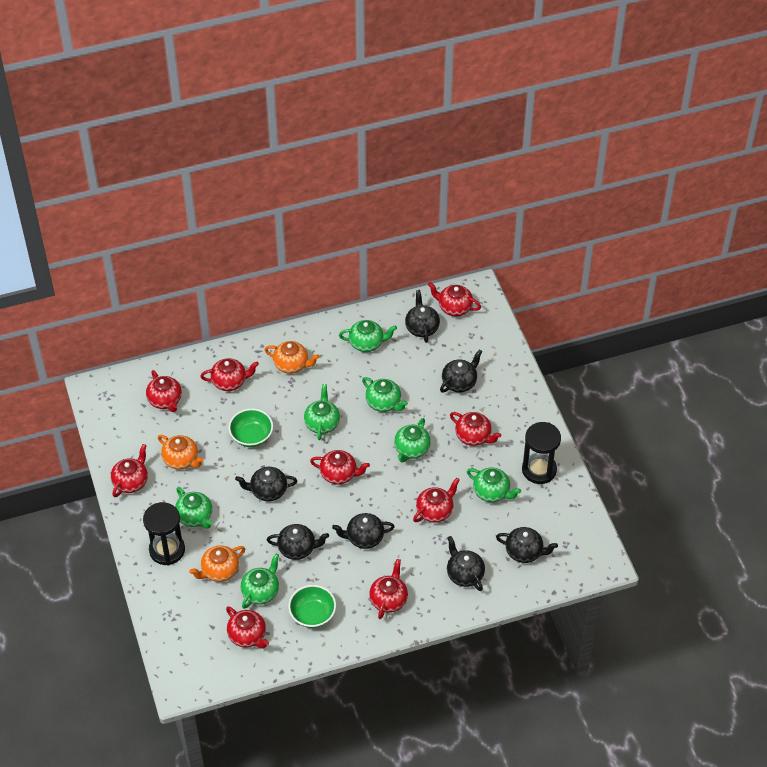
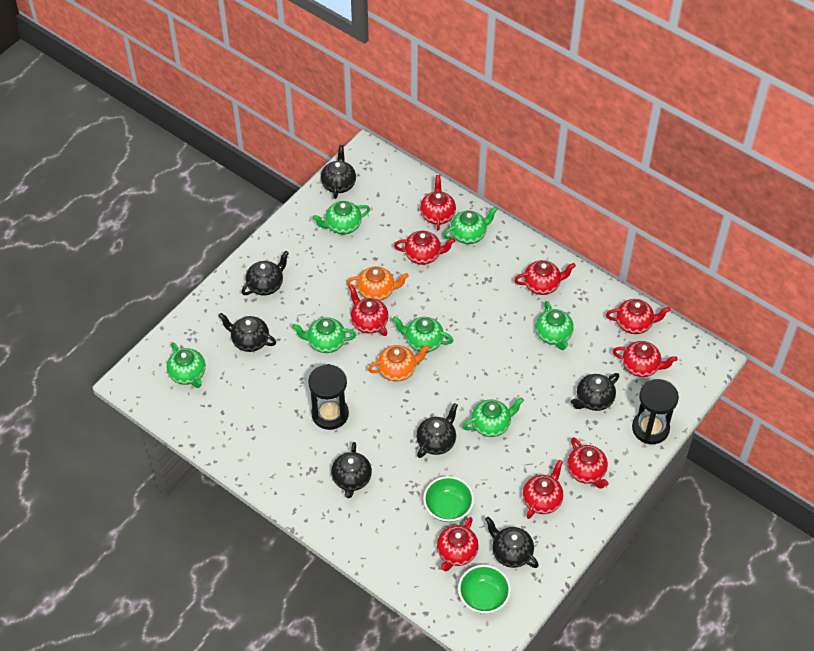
orange teapot: 3 -> 2

